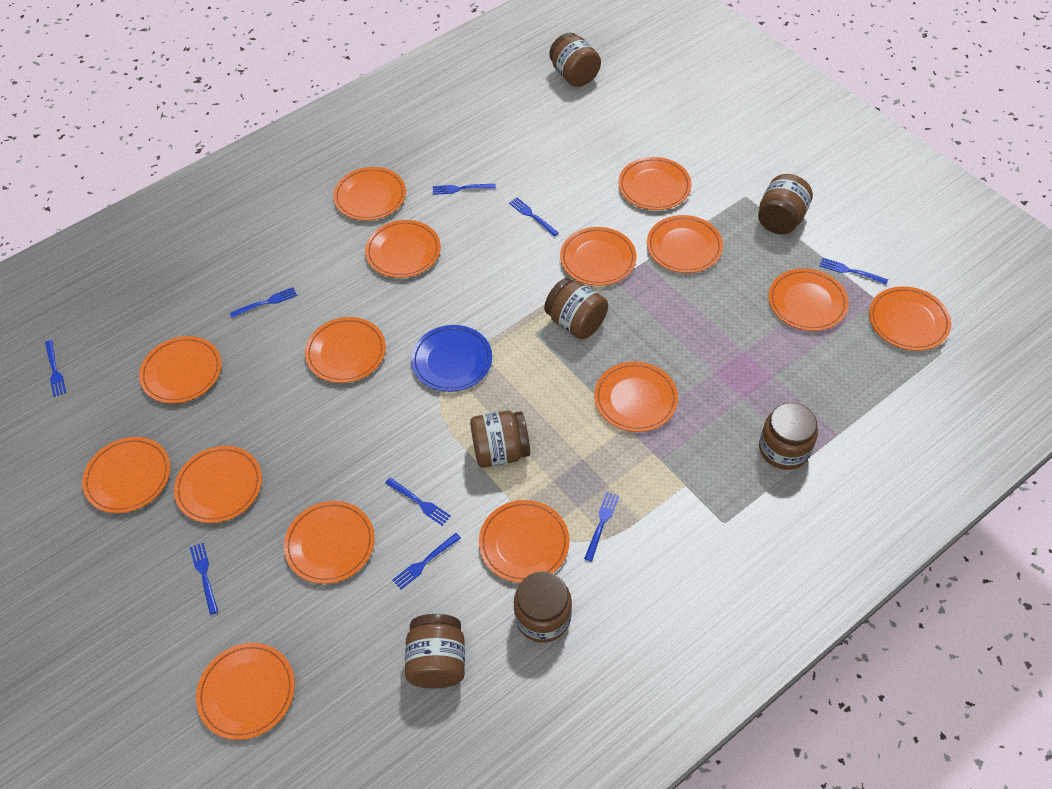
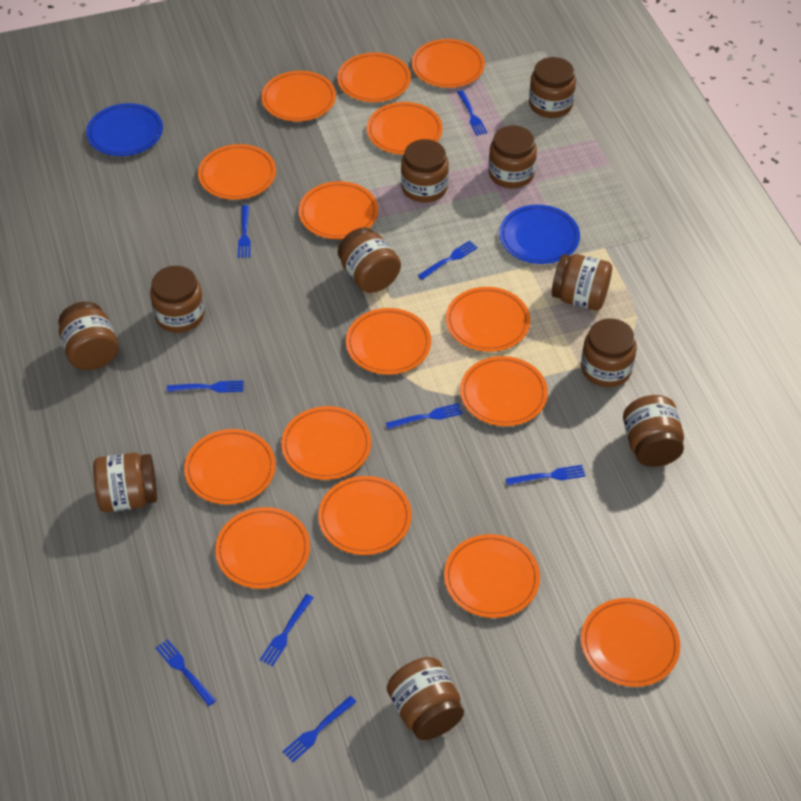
blue plate: 1 -> 2
brown jar: 7 -> 11

